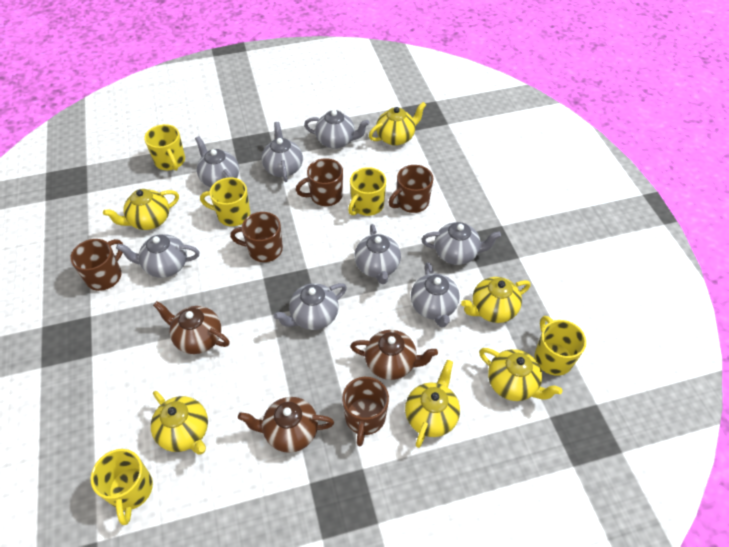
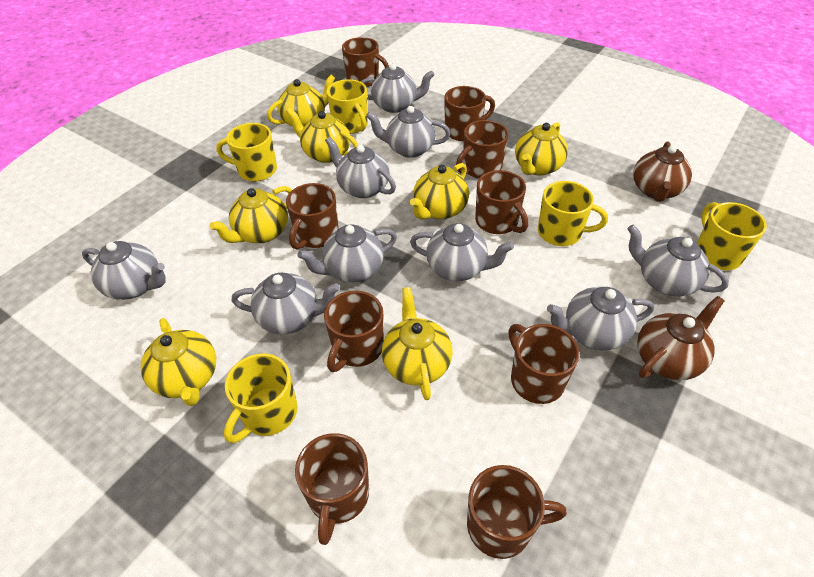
brown mug: 5 -> 9
brown teapot: 3 -> 2
grey teapot: 8 -> 9
yellow teapot: 6 -> 7

